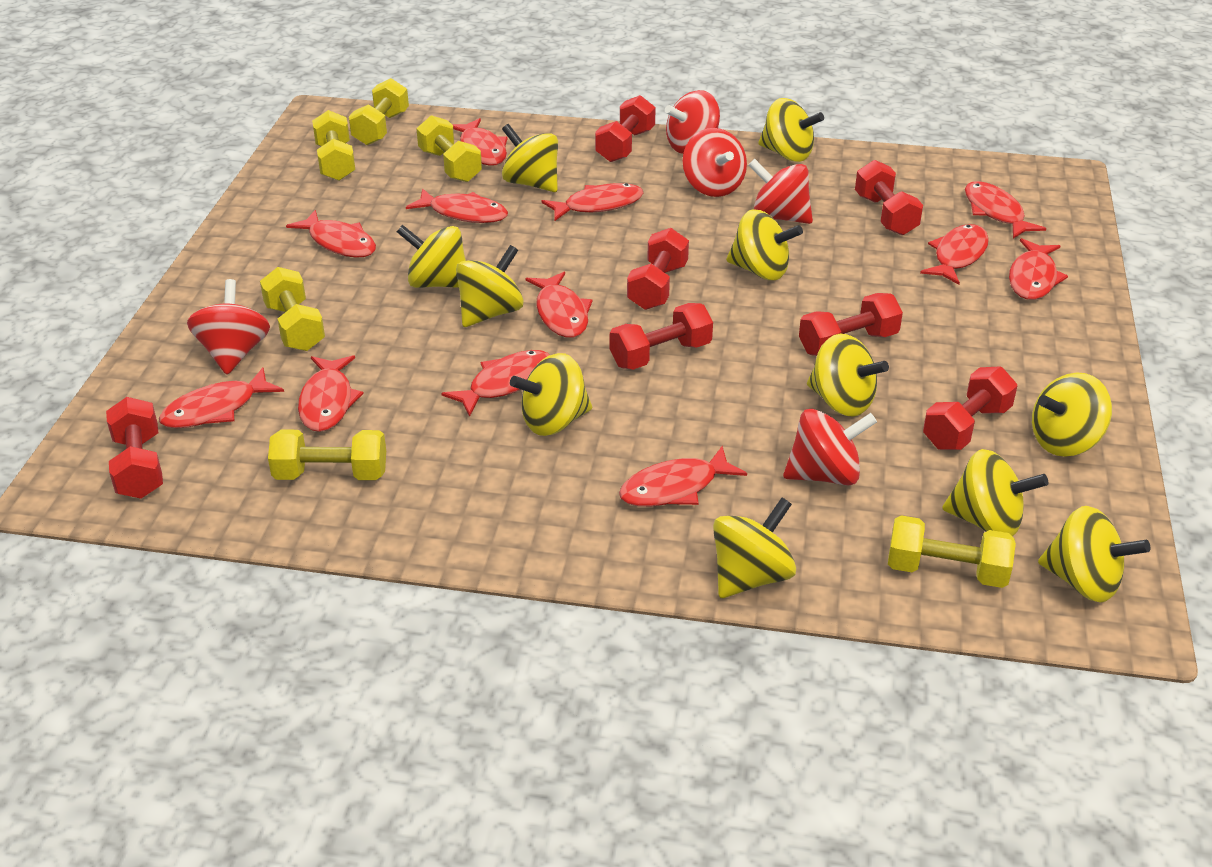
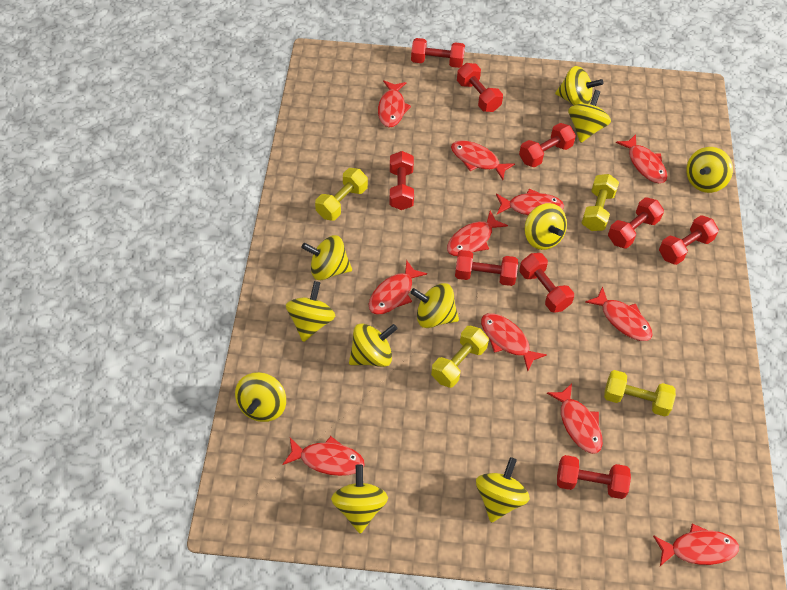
red dumbbell: 7 -> 9
red fish: 12 -> 11
red spinning top: 5 -> 0
yellow dumbbell: 6 -> 4

